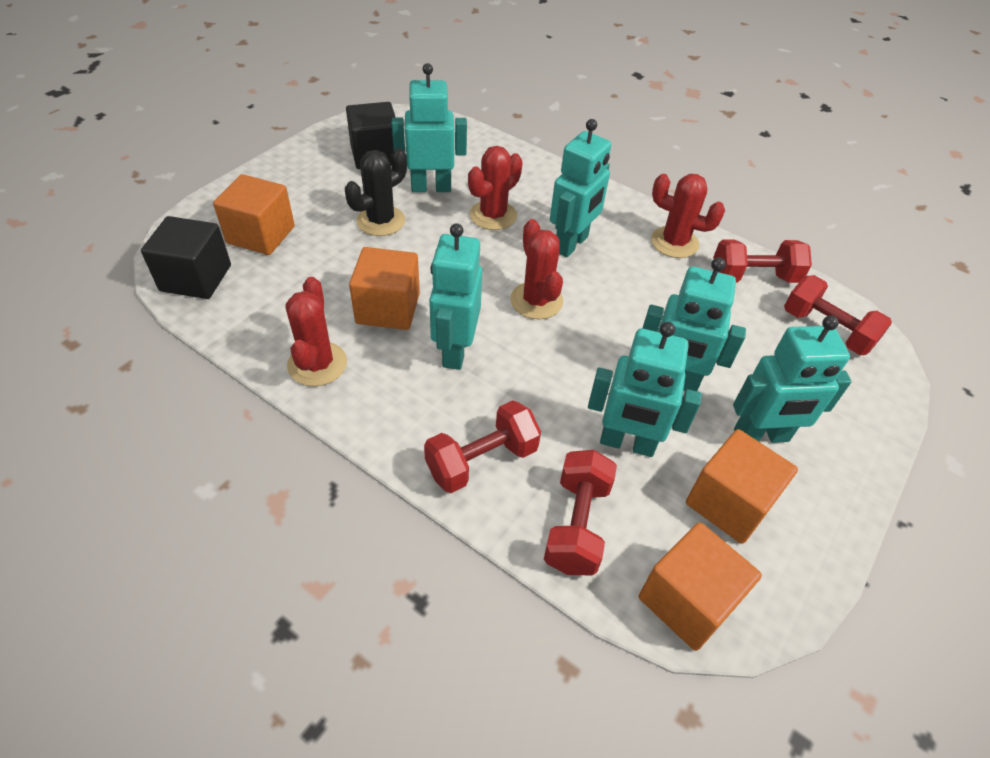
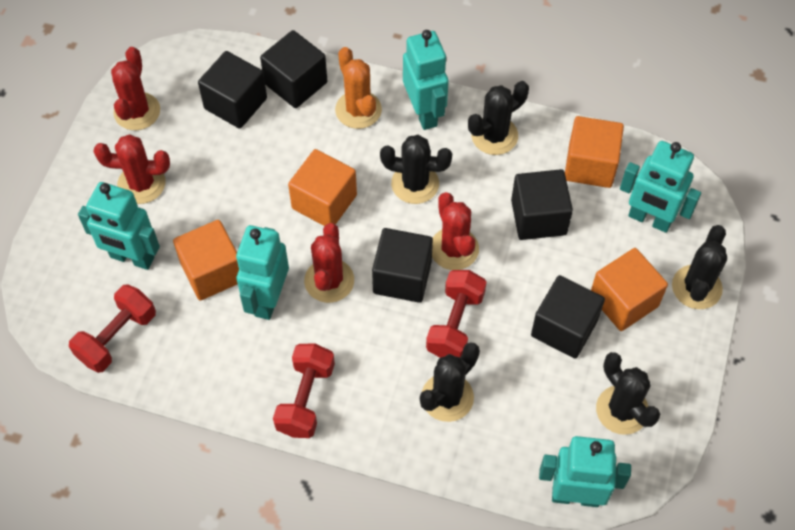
black cactus: 1 -> 5
black cube: 2 -> 5
orange cactus: 0 -> 1
red dumbbell: 4 -> 3
turquoise robot: 6 -> 5

